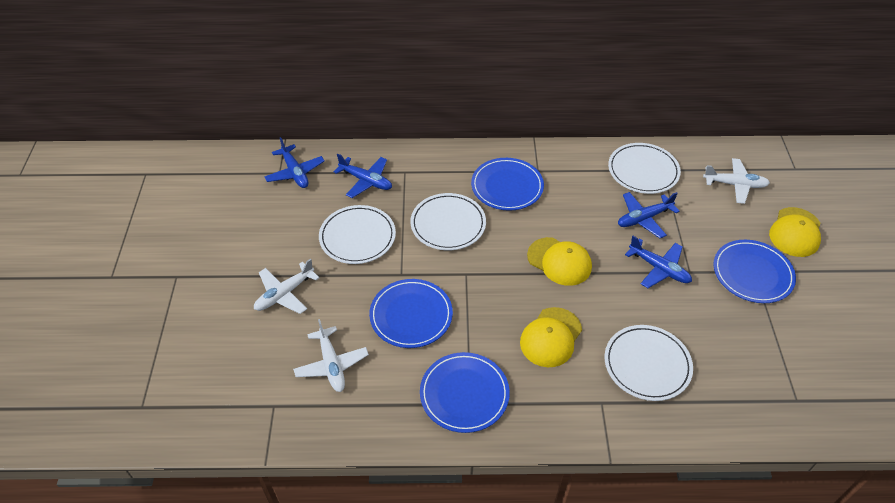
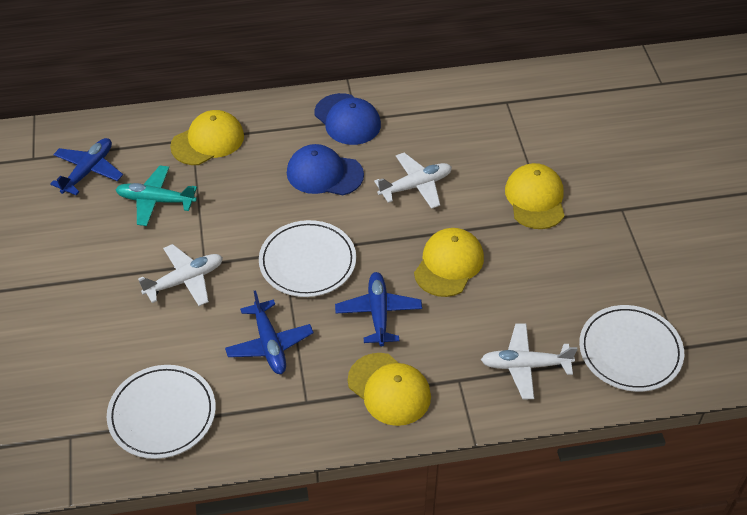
blue cap: 0 -> 2
blue plane: 4 -> 3
blue plate: 4 -> 0
turquoise plane: 0 -> 1
white plate: 4 -> 3
yellow cap: 3 -> 4

